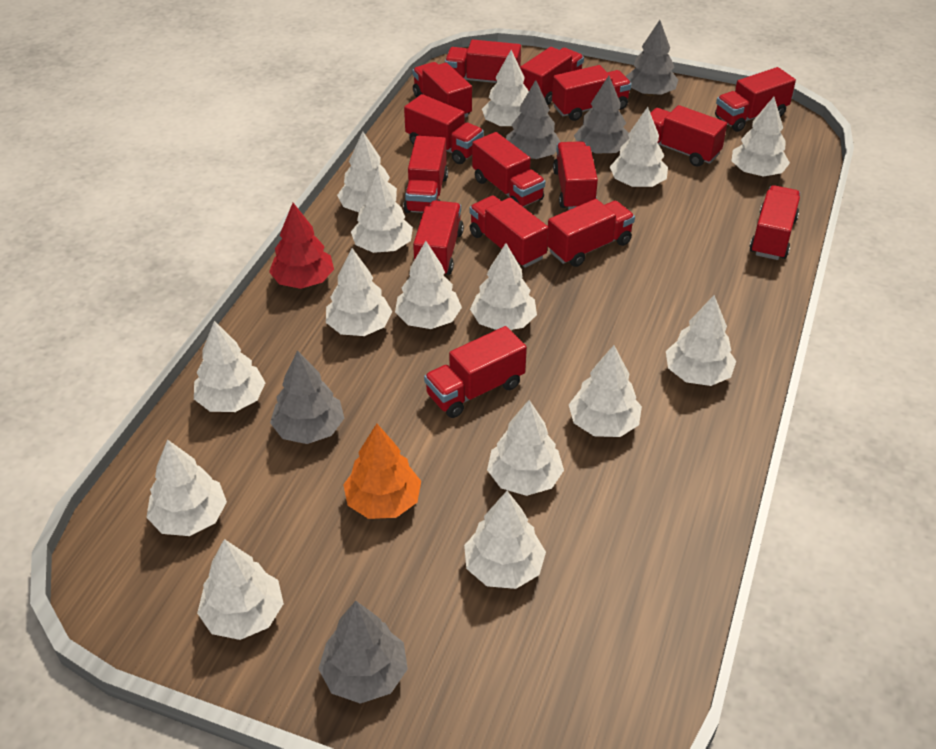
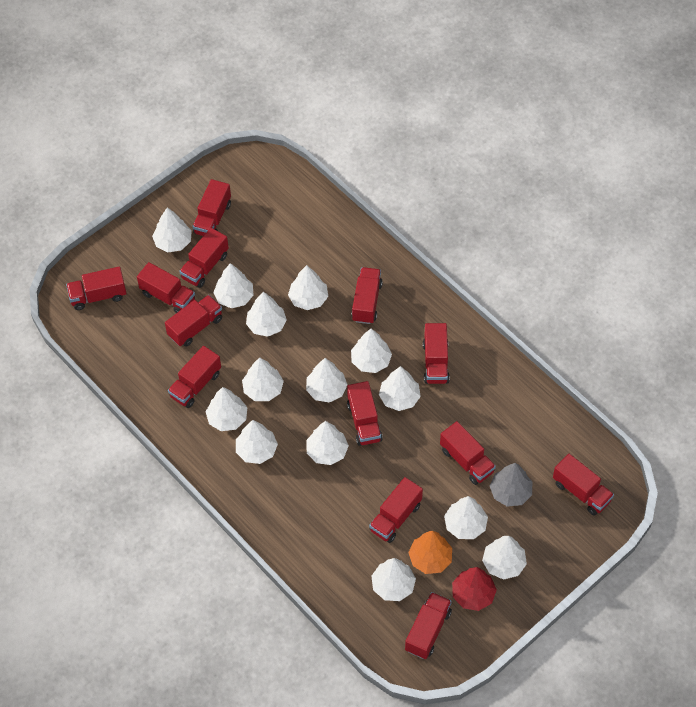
grey tree: 5 -> 1
red truck: 15 -> 13
white tree: 15 -> 14

